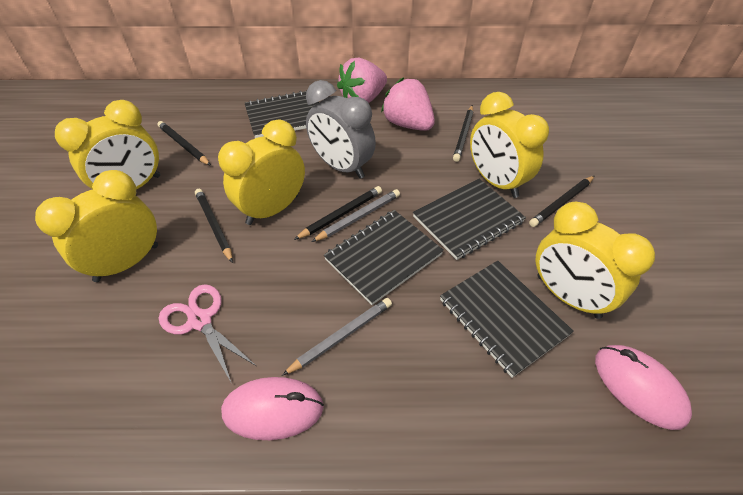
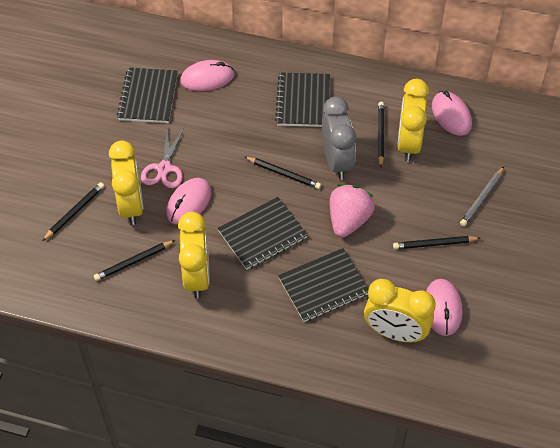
grey pencil: 2 -> 1
pink mouse: 2 -> 4
pink strawberry: 2 -> 1
yellow clock: 5 -> 4

